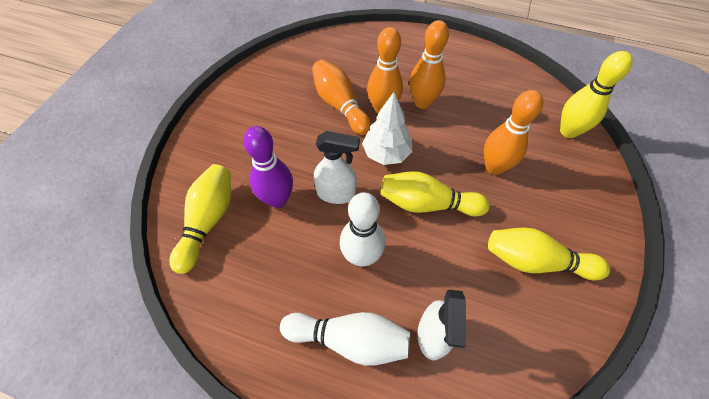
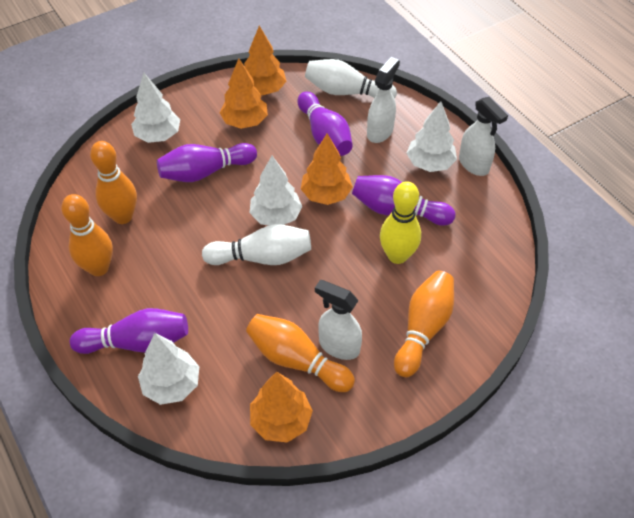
orange tree: 0 -> 4
purple bowling pin: 1 -> 4
white spray bottle: 2 -> 3
white tree: 1 -> 4
yellow bowling pin: 4 -> 1

